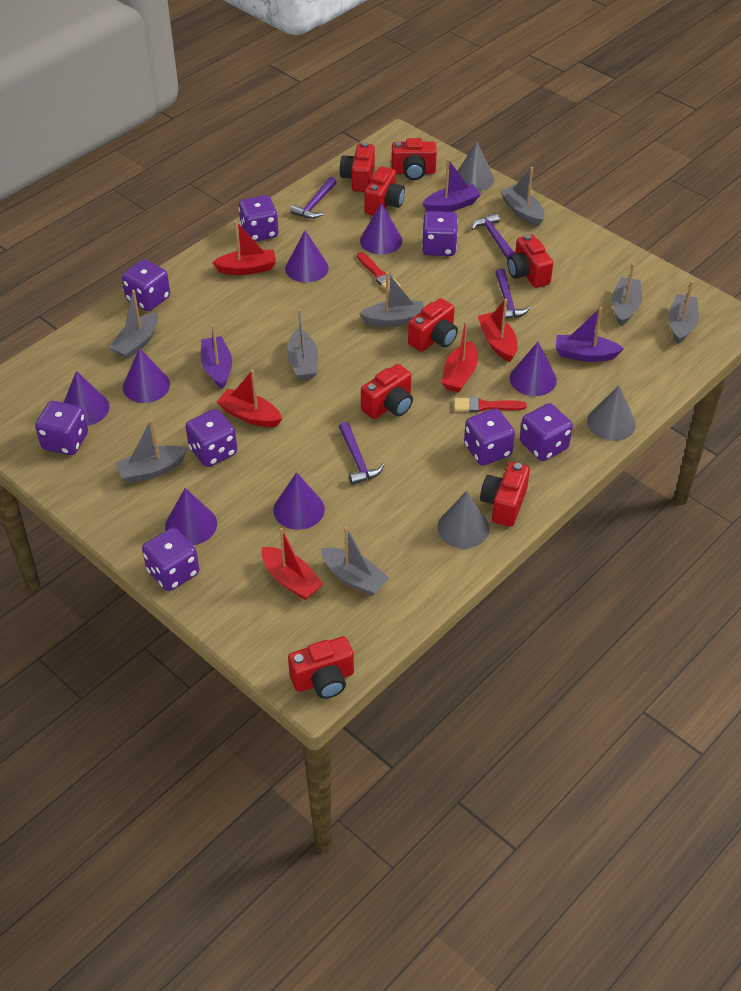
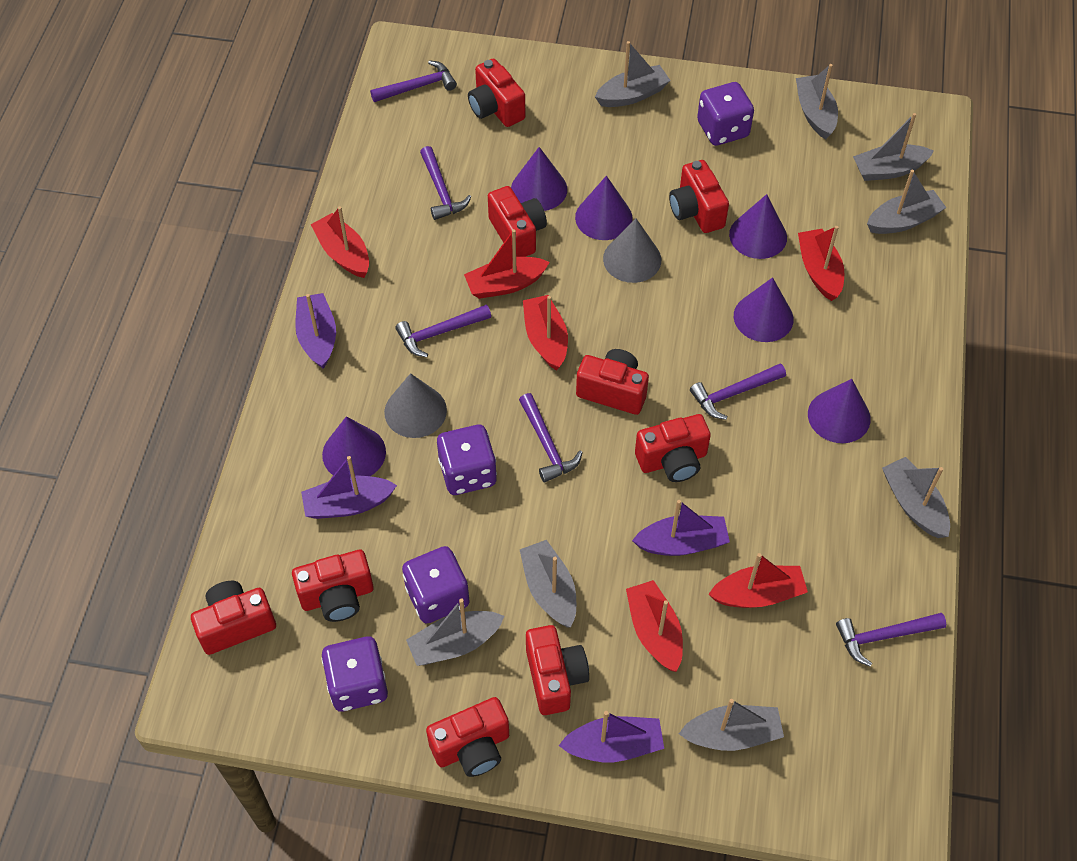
grey cone: 3 -> 2
purple boat: 3 -> 4
purple cone: 7 -> 6
purple dice: 8 -> 4
purple hammer: 4 -> 6
red boat: 5 -> 6
red brush: 2 -> 0
red camera: 8 -> 9

